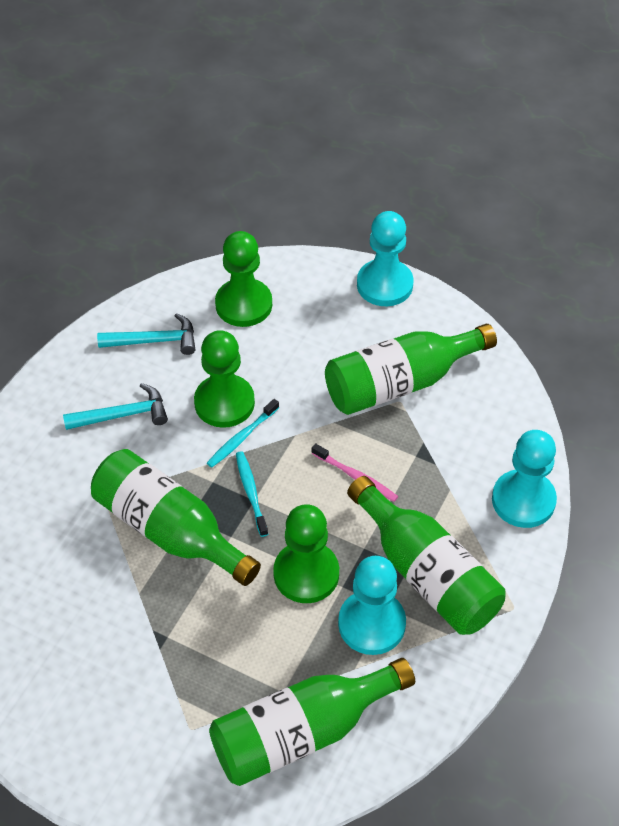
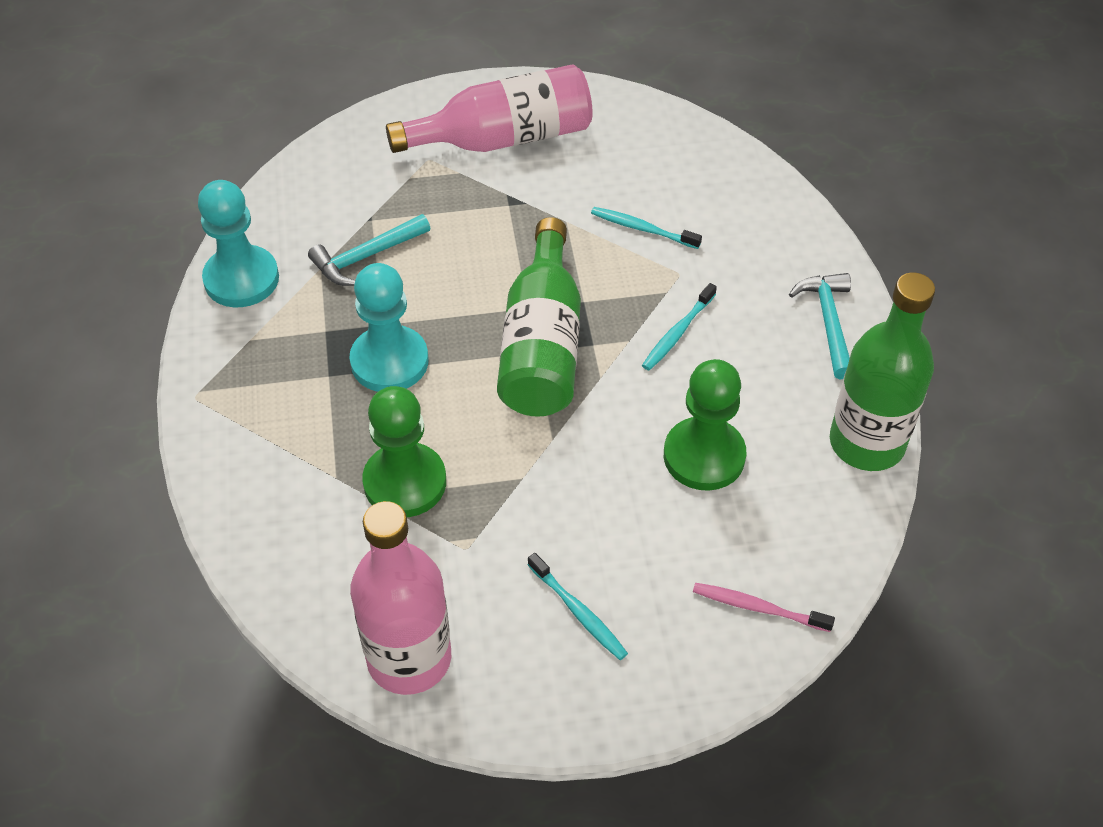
green bottle: 4 -> 2
green pawn: 3 -> 2
pink bottle: 0 -> 2
turquoise pawn: 3 -> 2
turquoise toothbrush: 2 -> 3

